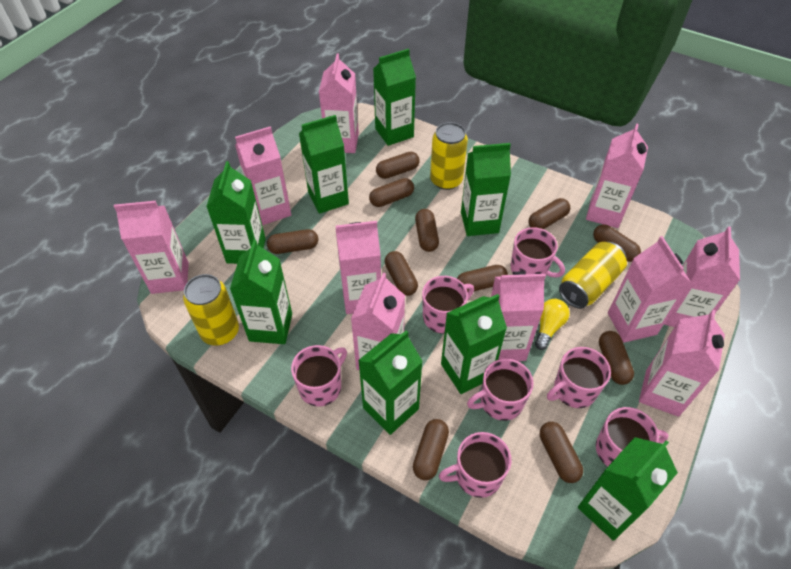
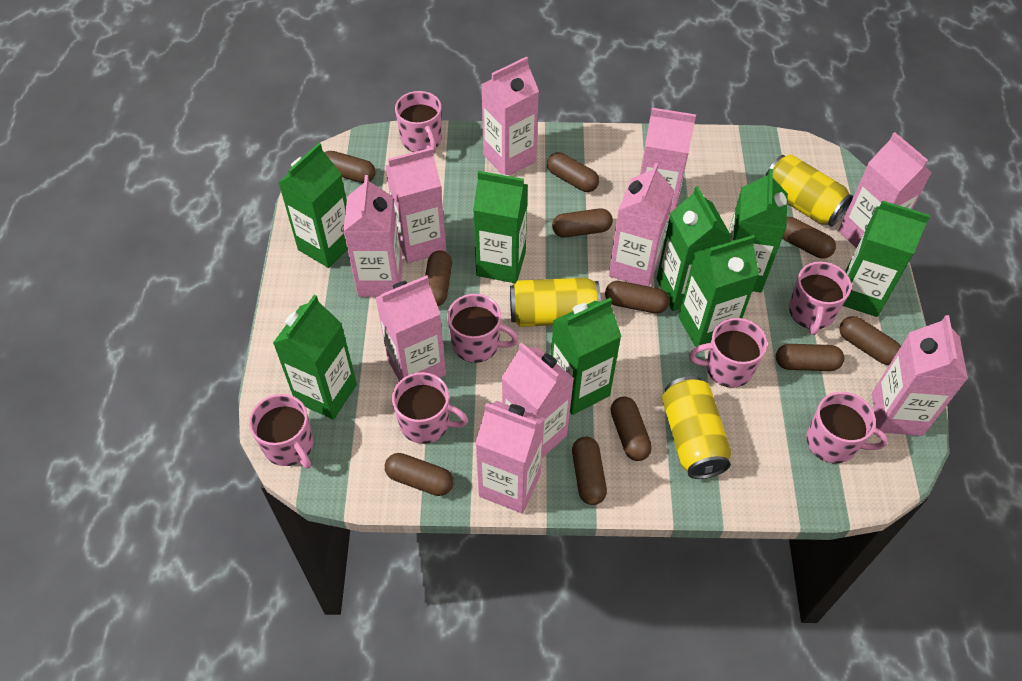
yellow light bulb: 1 -> 0

